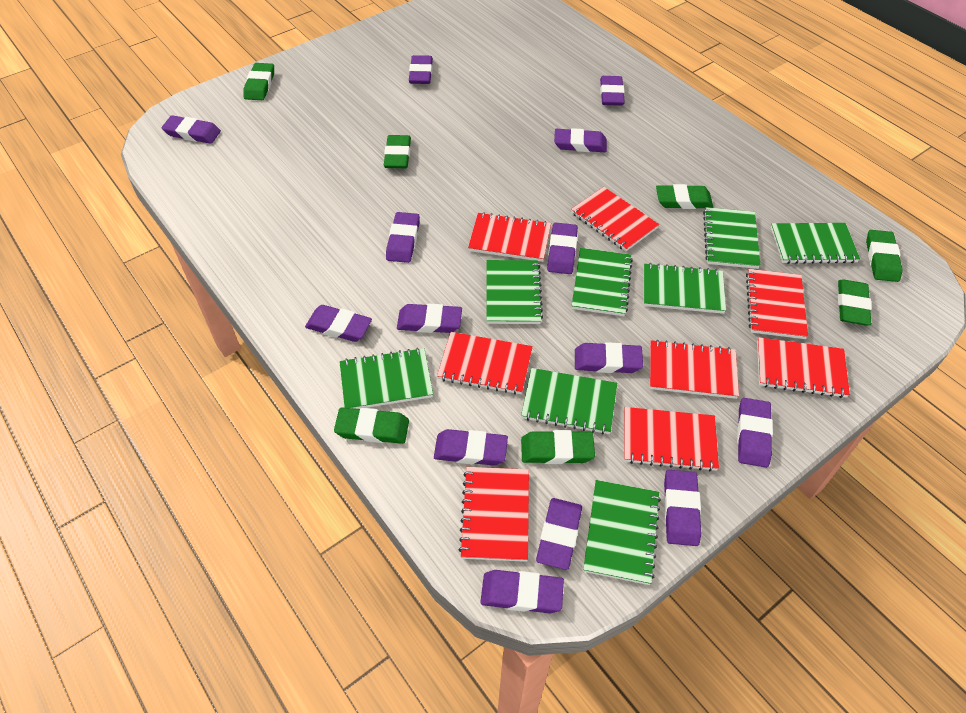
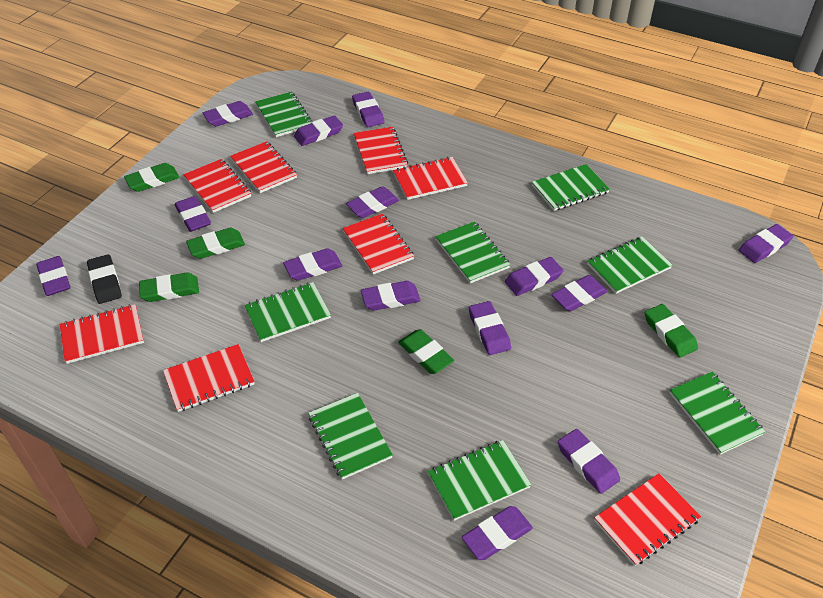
black eraser: 0 -> 1
green eraser: 7 -> 5

